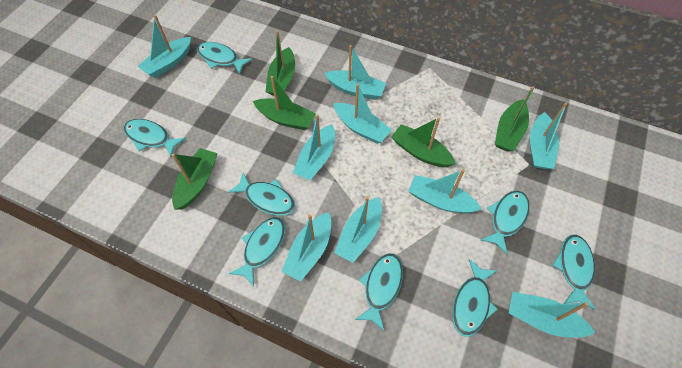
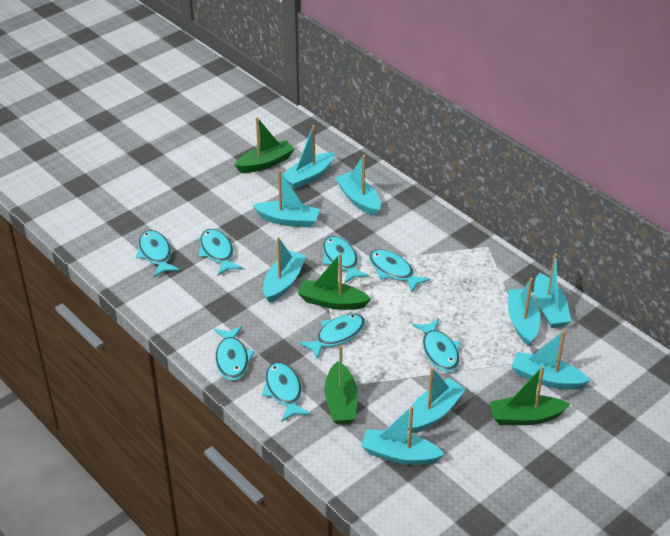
green boat: 5 -> 4

